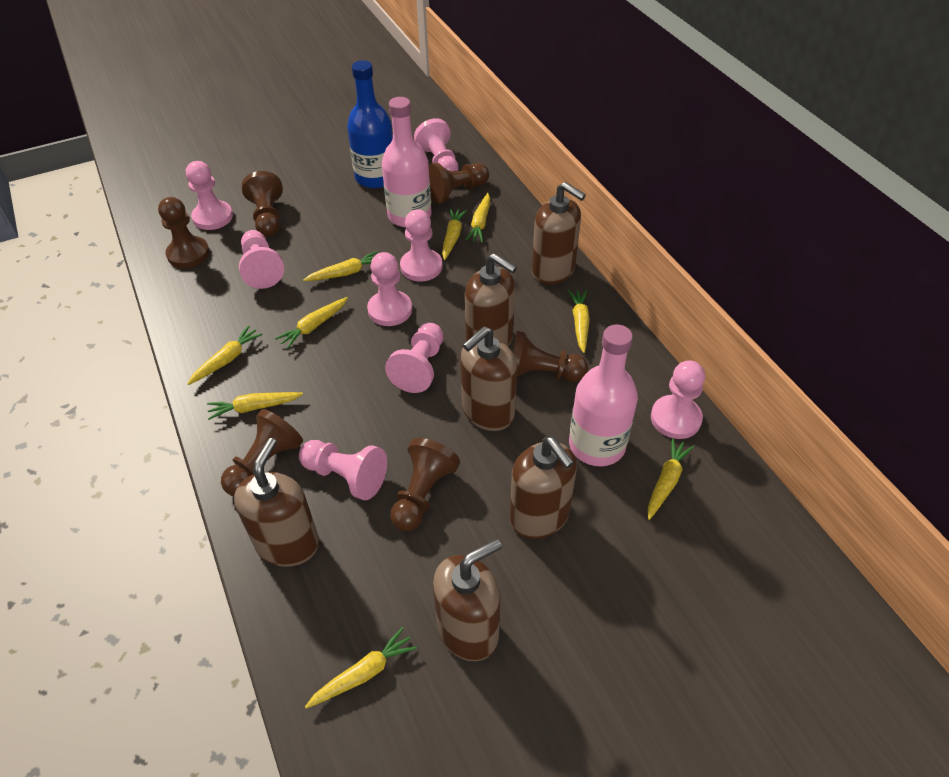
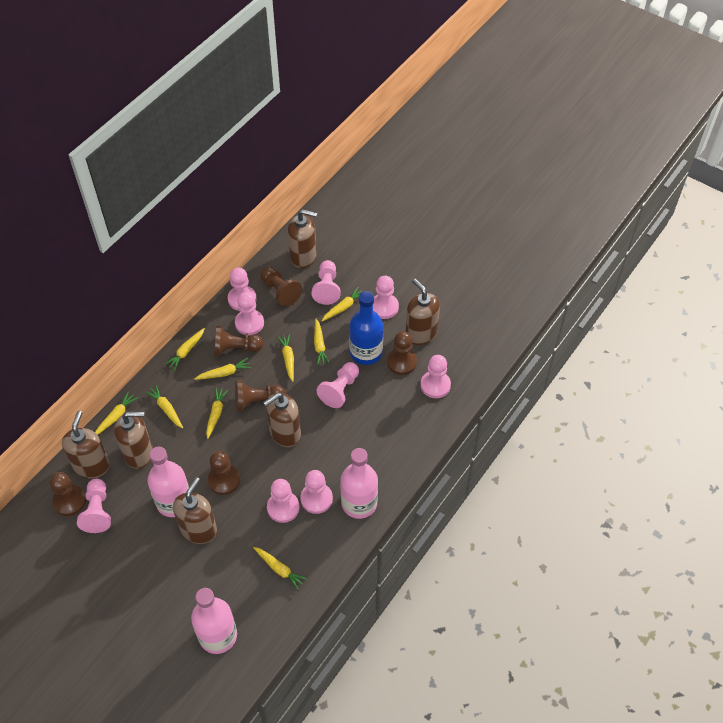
pink bottle: 2 -> 3
pink pawn: 8 -> 9

